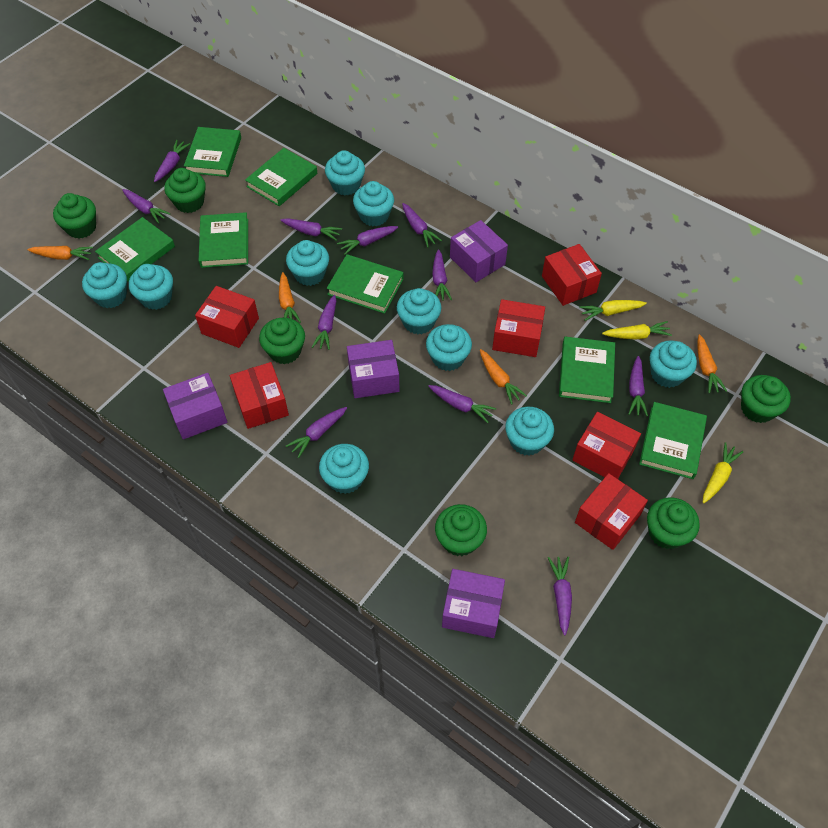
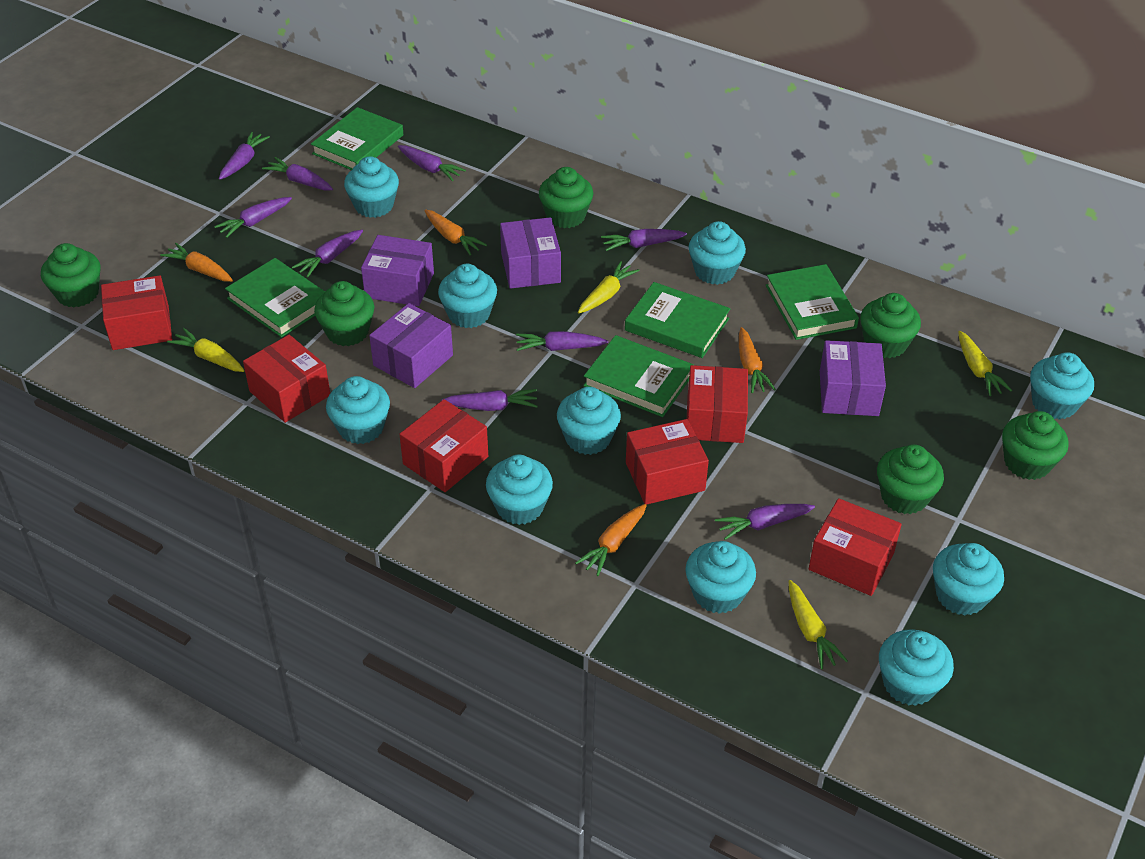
green book: 7 -> 5
purple carrot: 11 -> 9
yellow carrot: 3 -> 4

